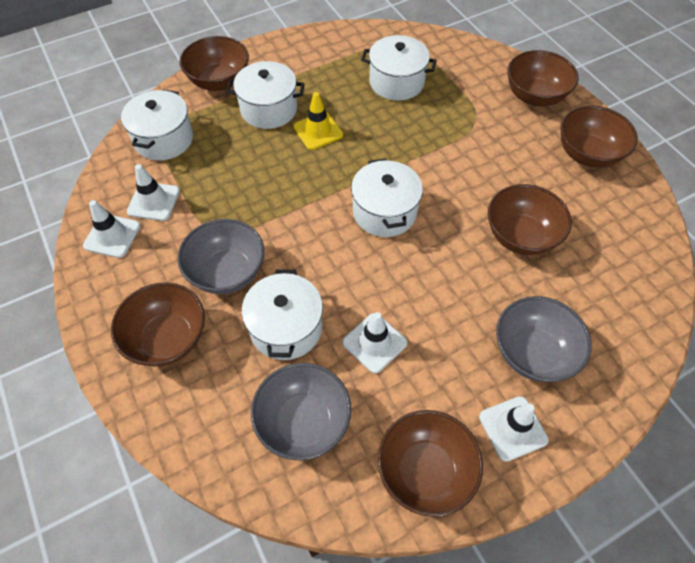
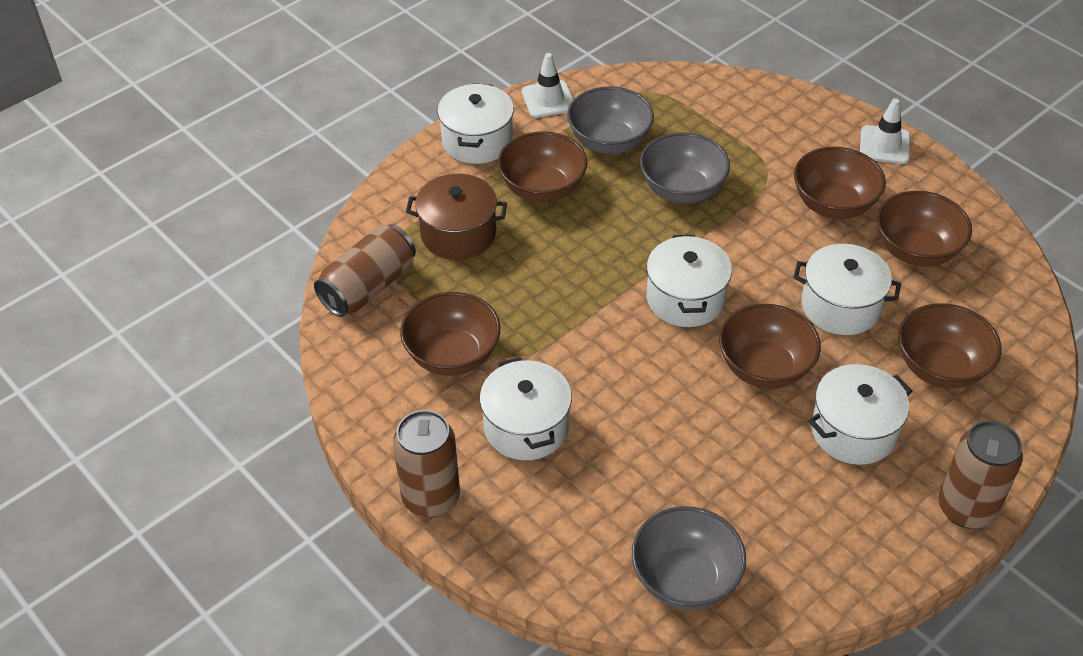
brown can: 0 -> 3
brown pot: 0 -> 1
white traffic cone: 4 -> 2
yellow traffic cone: 1 -> 0

